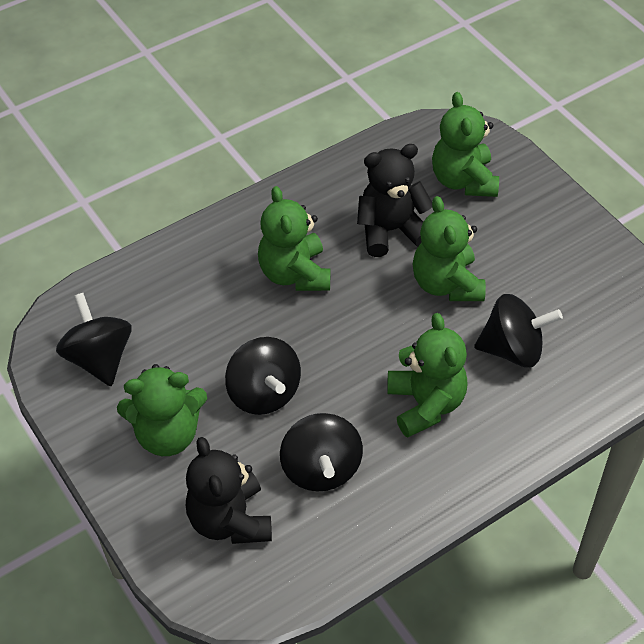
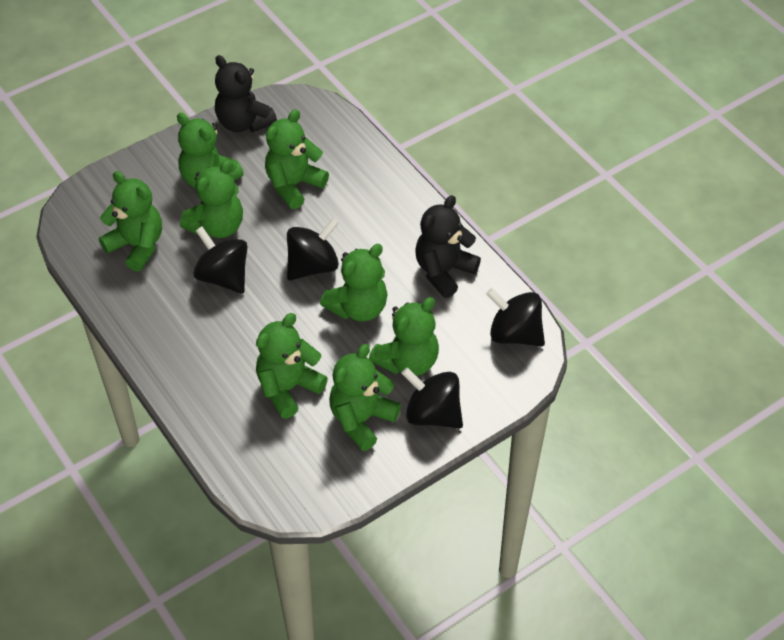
green teddy bear: 5 -> 8

